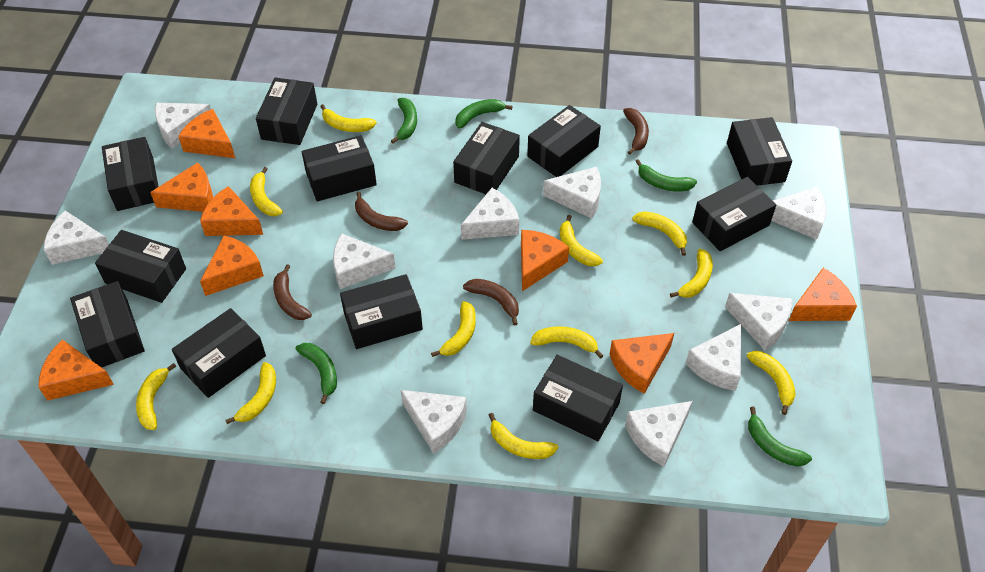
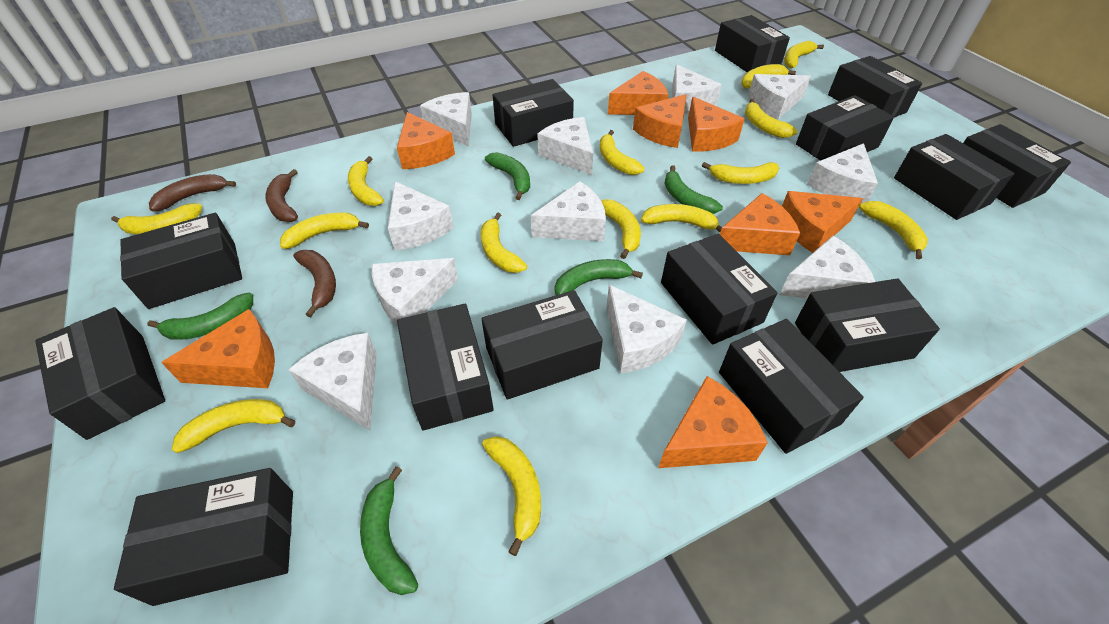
black box: 12 -> 14
brown banana: 4 -> 3
white cheese: 10 -> 11
yellow banana: 11 -> 14

